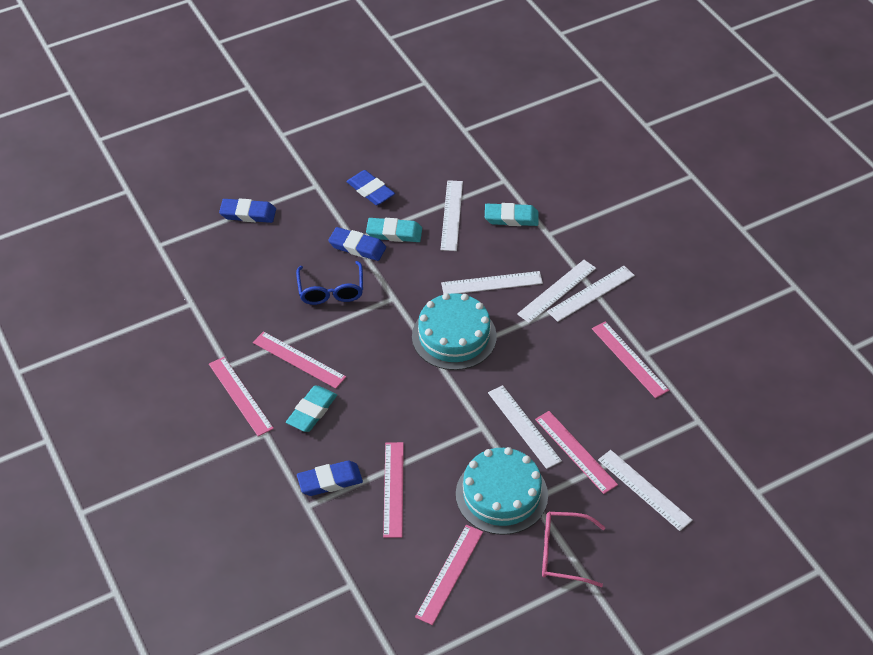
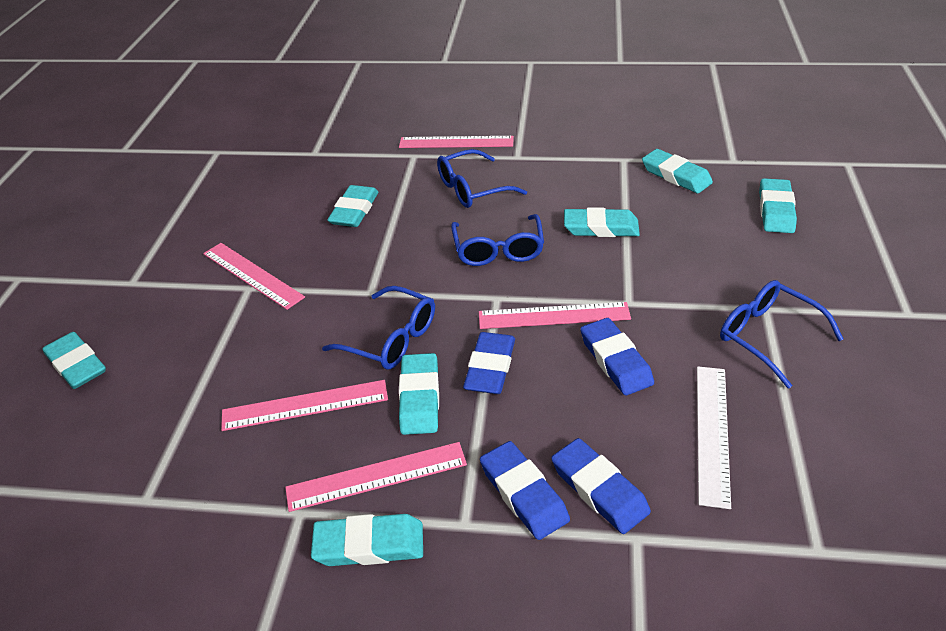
blue glasses: 1 -> 4
pink glasses: 1 -> 0
pink ruler: 6 -> 5
turquoise cake: 2 -> 0
turquoise eraser: 3 -> 7
white ruler: 6 -> 1

